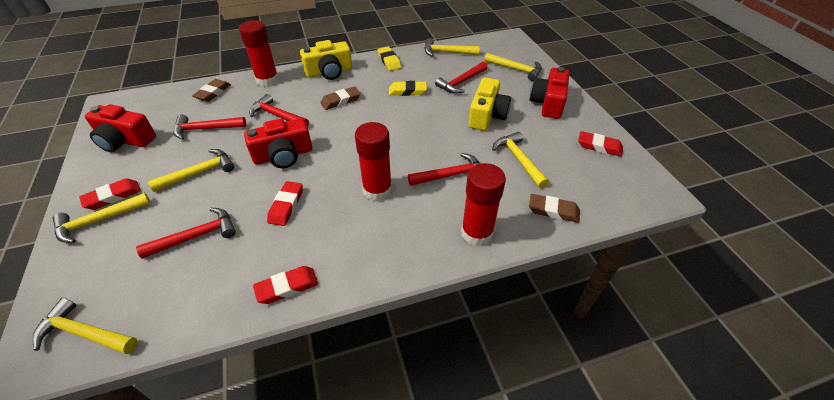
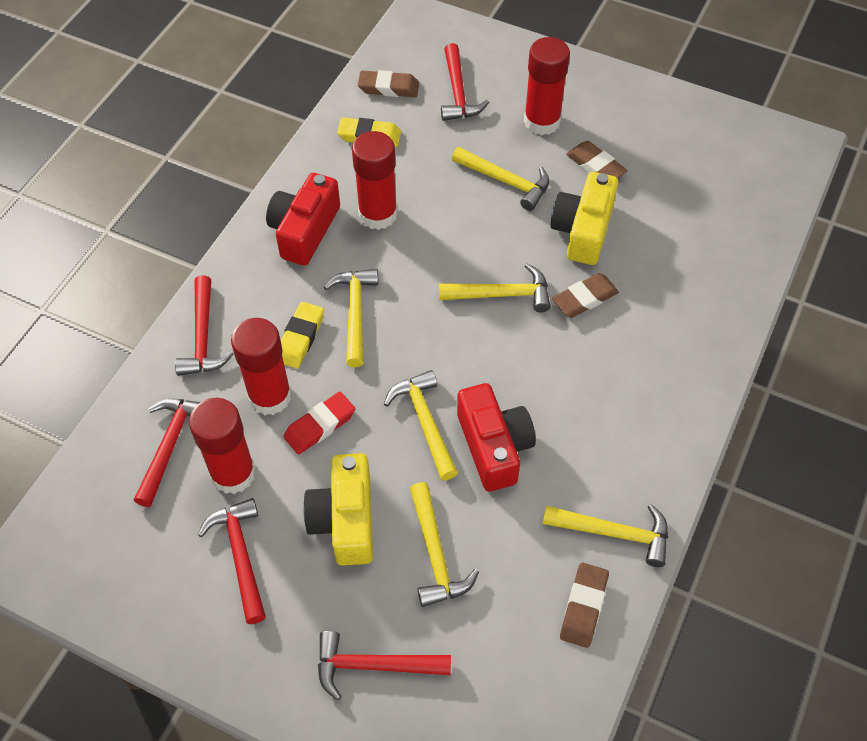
brown eraser: 3 -> 4
red camera: 3 -> 2
red eraser: 4 -> 1
red glue stick: 3 -> 4

